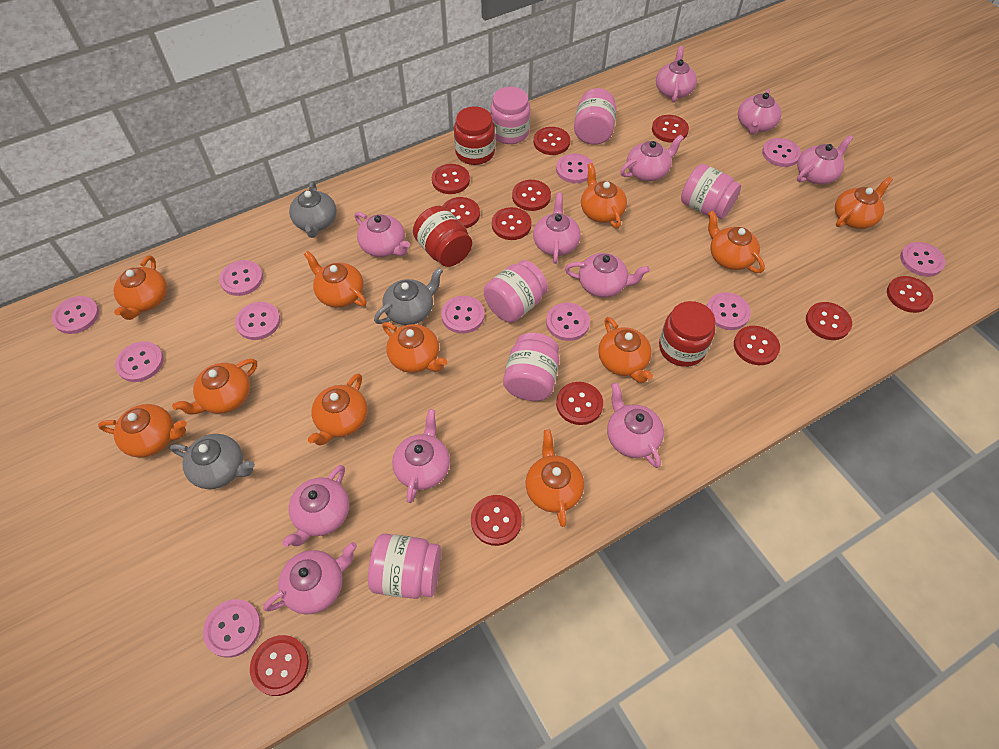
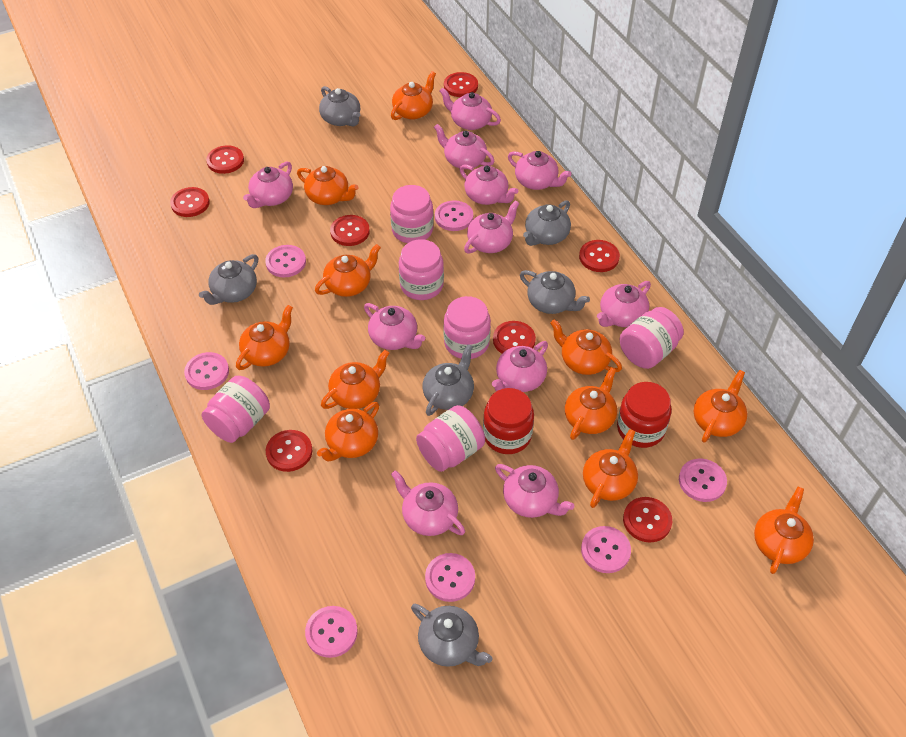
grey teapot: 3 -> 6
pink button: 11 -> 7
red button: 12 -> 8
red jar: 3 -> 2

